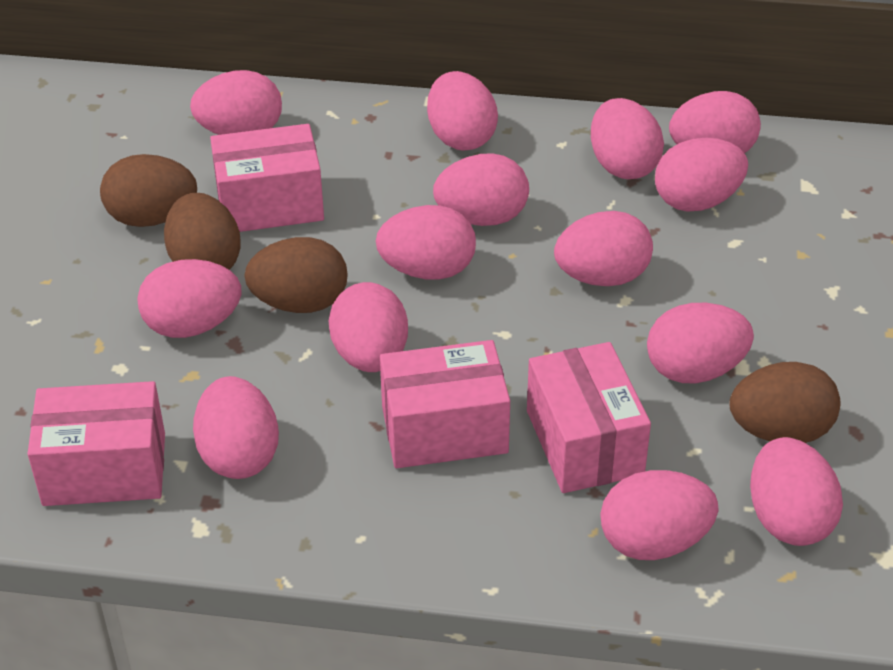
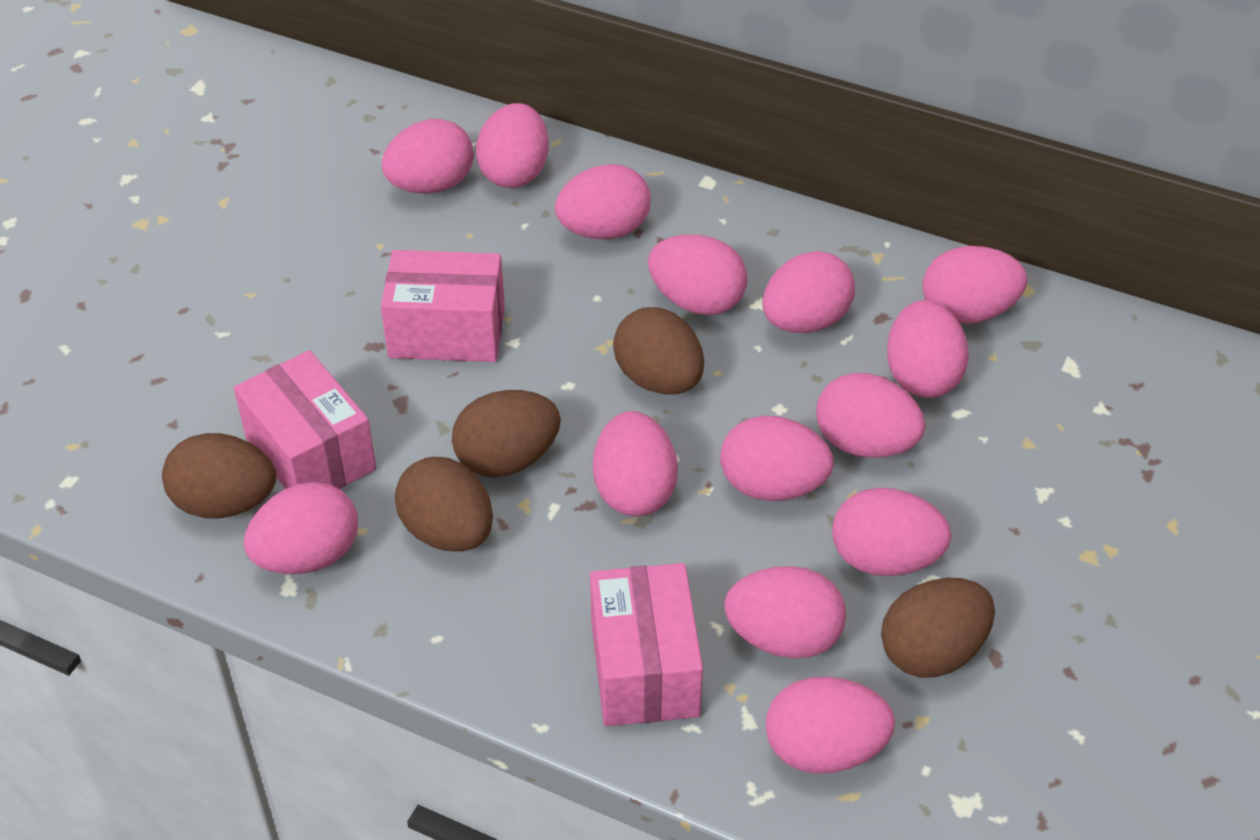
brown egg: 4 -> 5
pink box: 4 -> 3

